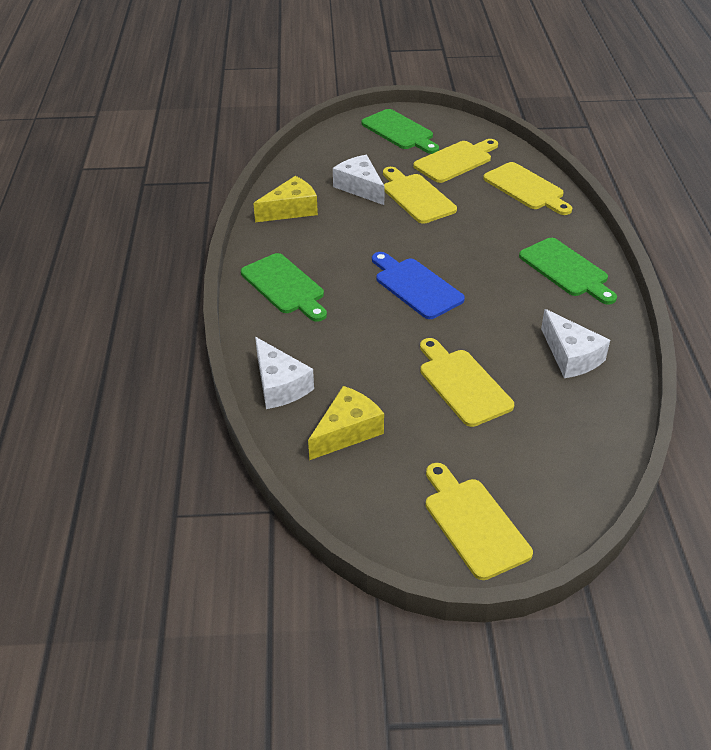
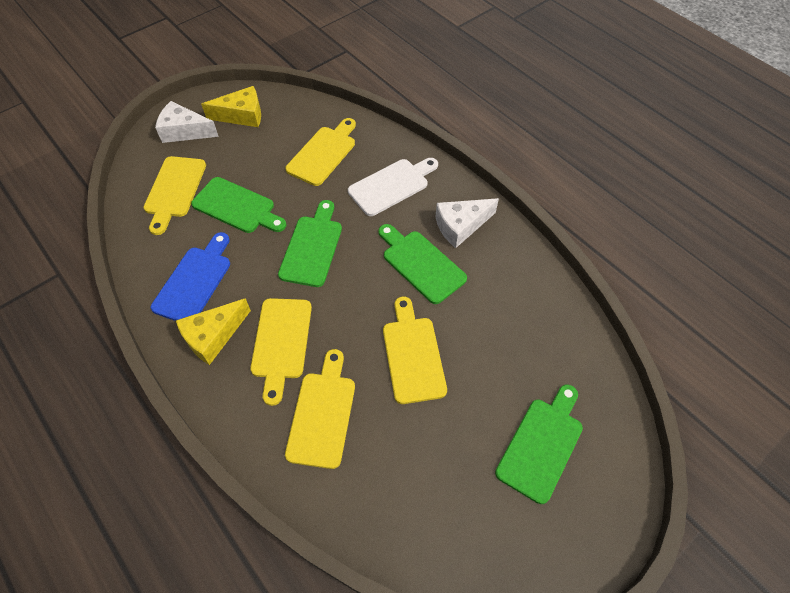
green cutting board: 3 -> 4
white cheese: 3 -> 2
white cutting board: 0 -> 1

